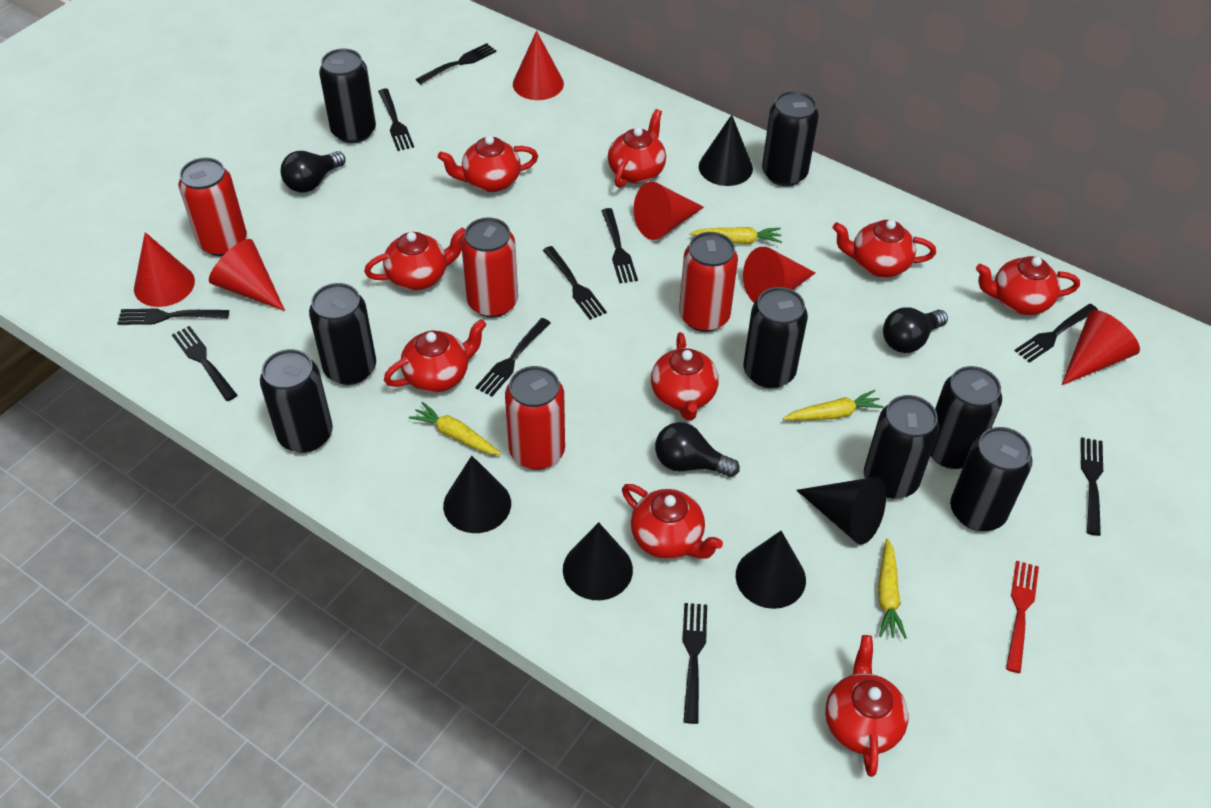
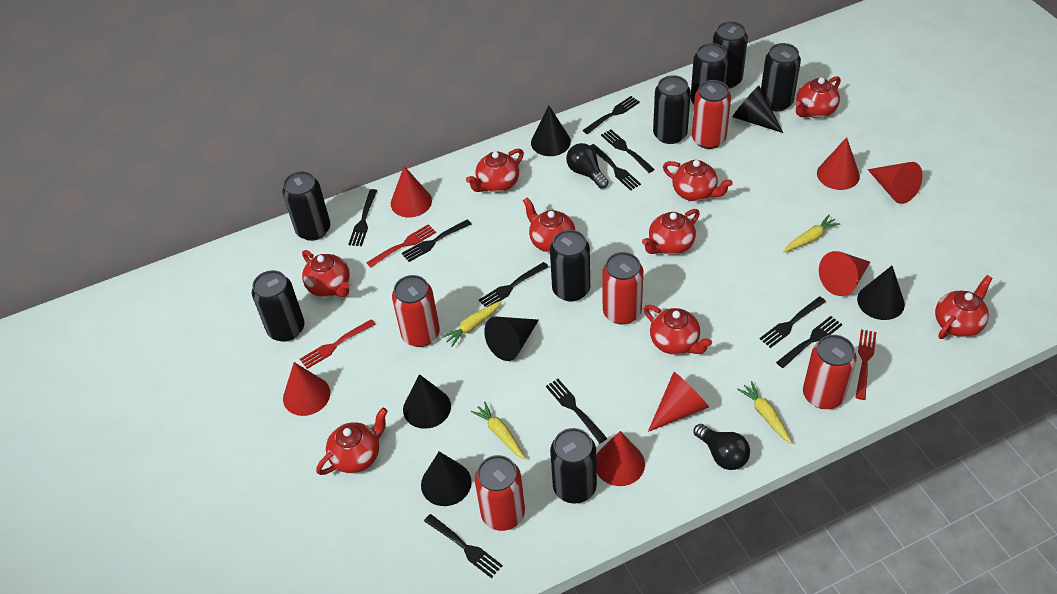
black cone: 5 -> 6
black light bulb: 3 -> 2
red can: 4 -> 5
red cone: 6 -> 7
red fork: 1 -> 3

